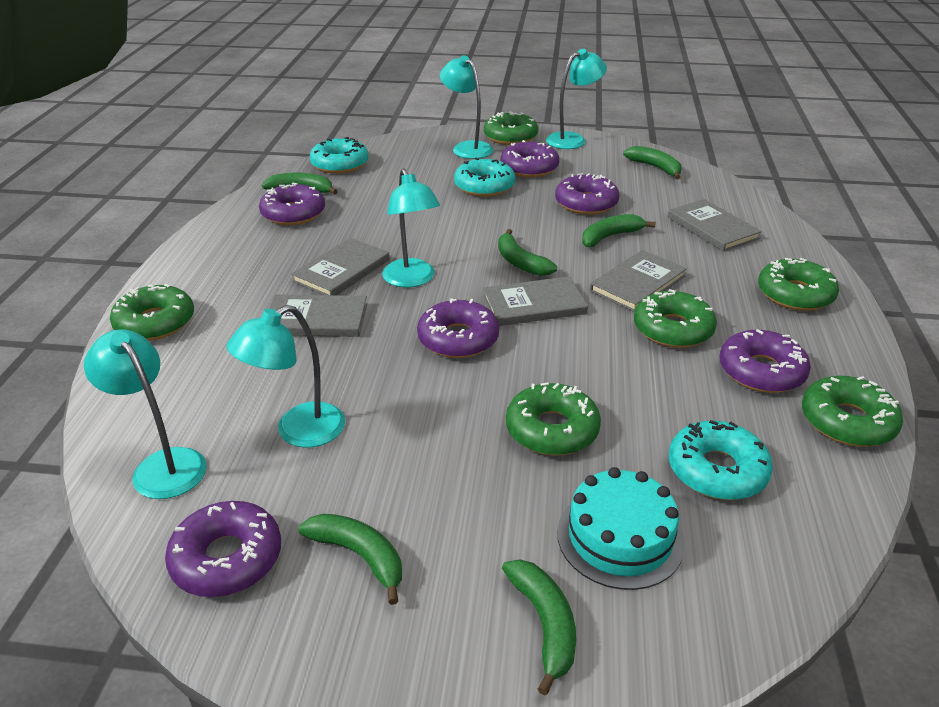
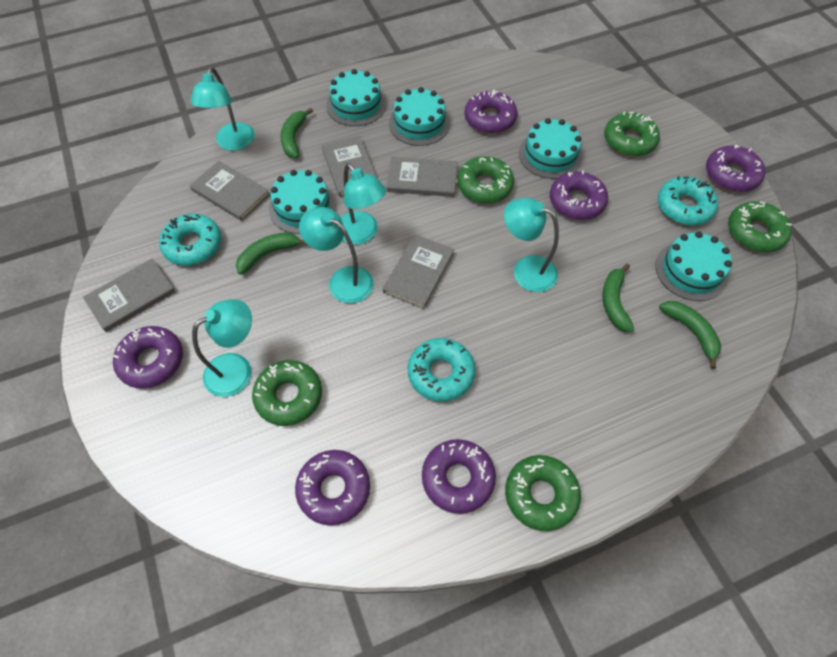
green banana: 6 -> 4
green donut: 6 -> 5
turquoise cake: 1 -> 5

